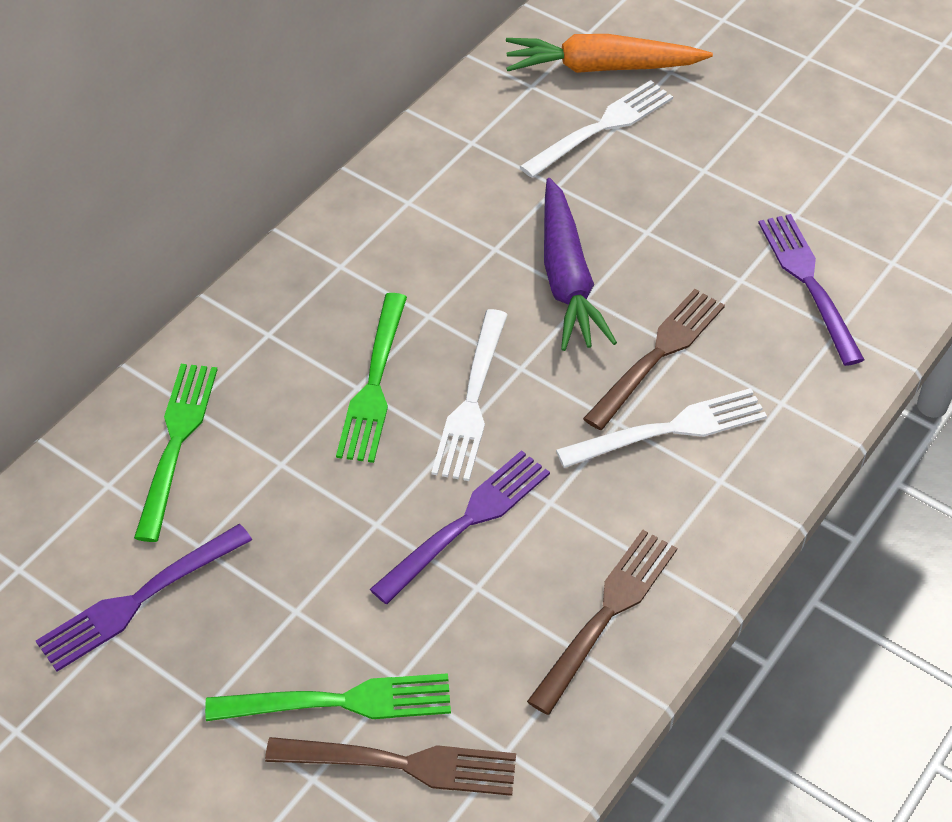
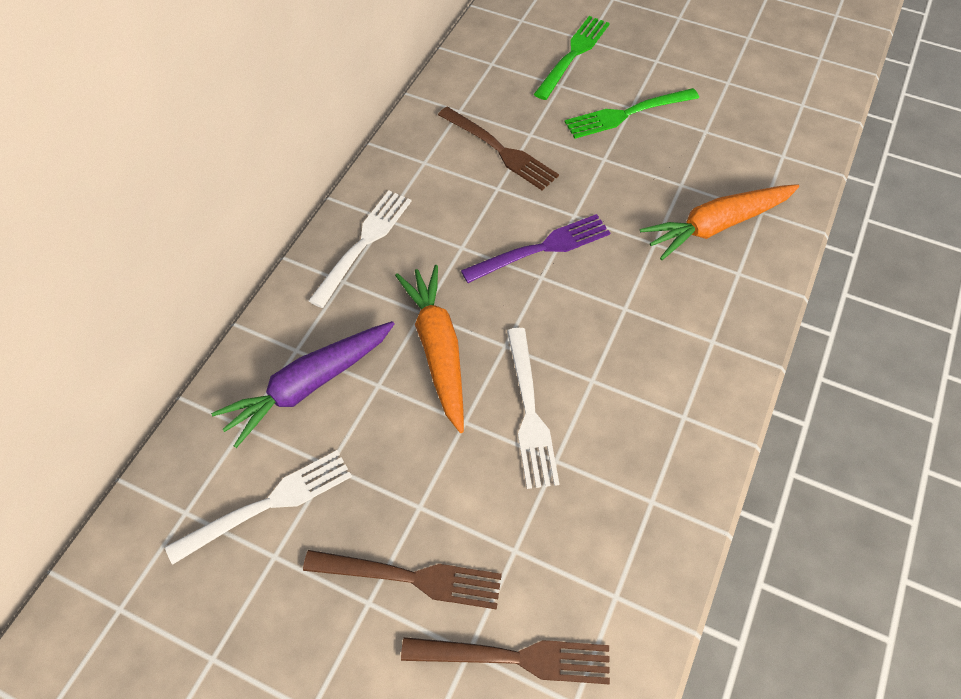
green fork: 3 -> 2
orange carrot: 1 -> 2
purple fork: 3 -> 1

